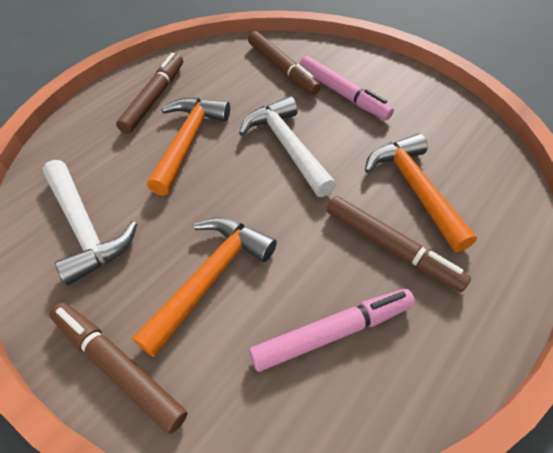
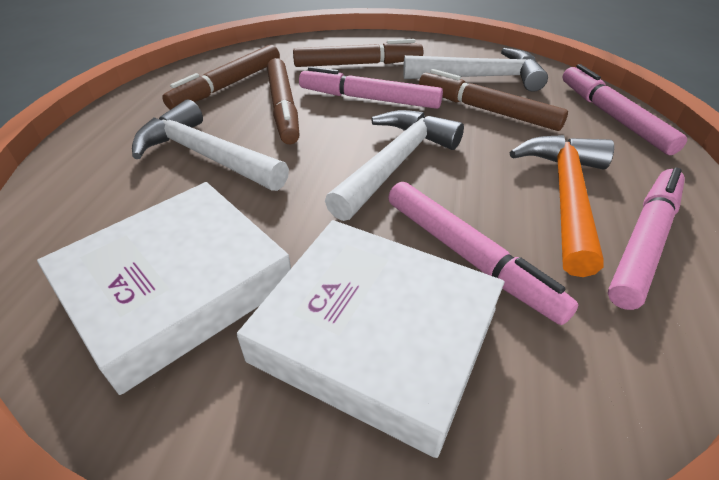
orange hammer: 3 -> 1
pink marker: 2 -> 4
white book: 0 -> 2
white hammer: 2 -> 3

